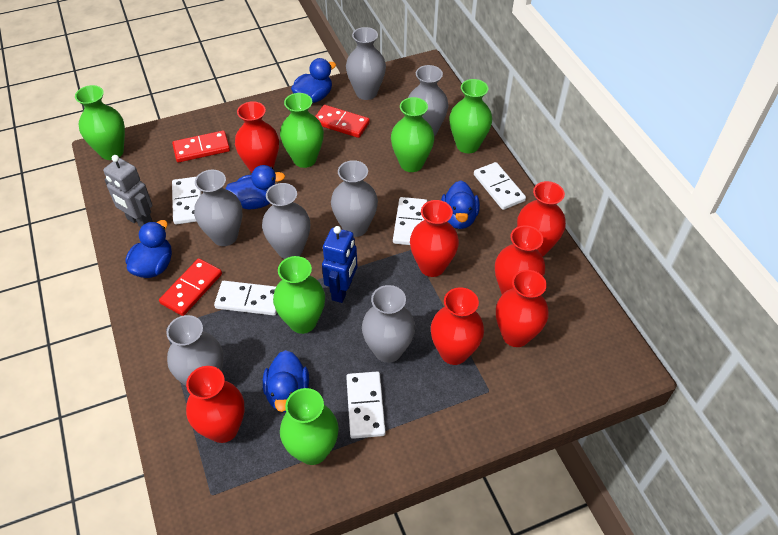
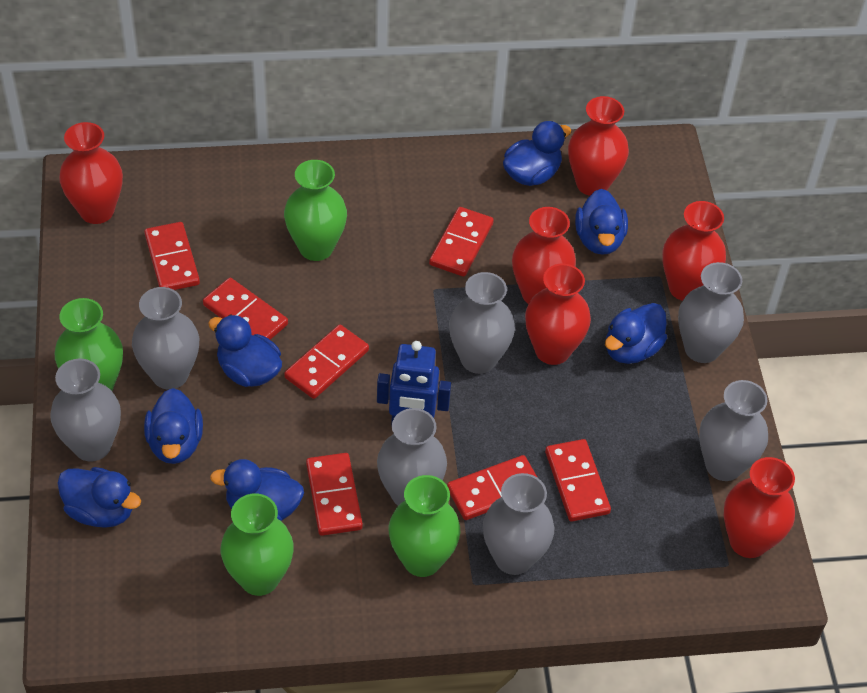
blue duck: 5 -> 7
green vase: 6 -> 4
grey robot: 1 -> 0
red domino: 3 -> 7
red vase: 7 -> 6
white domino: 5 -> 0

